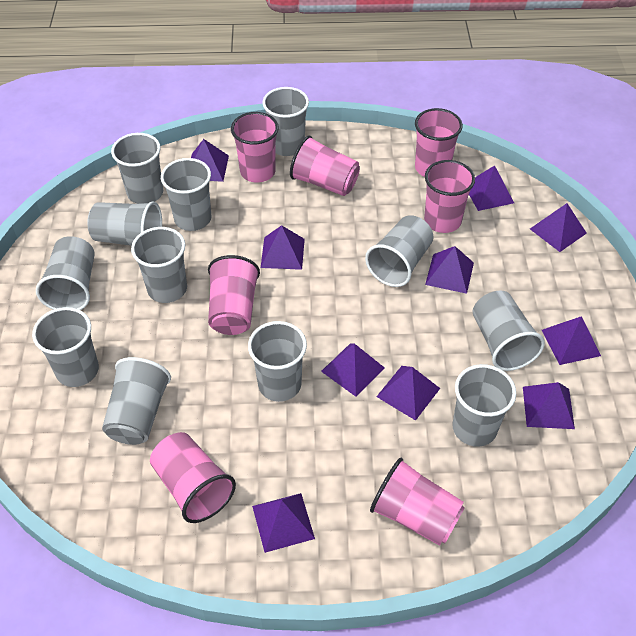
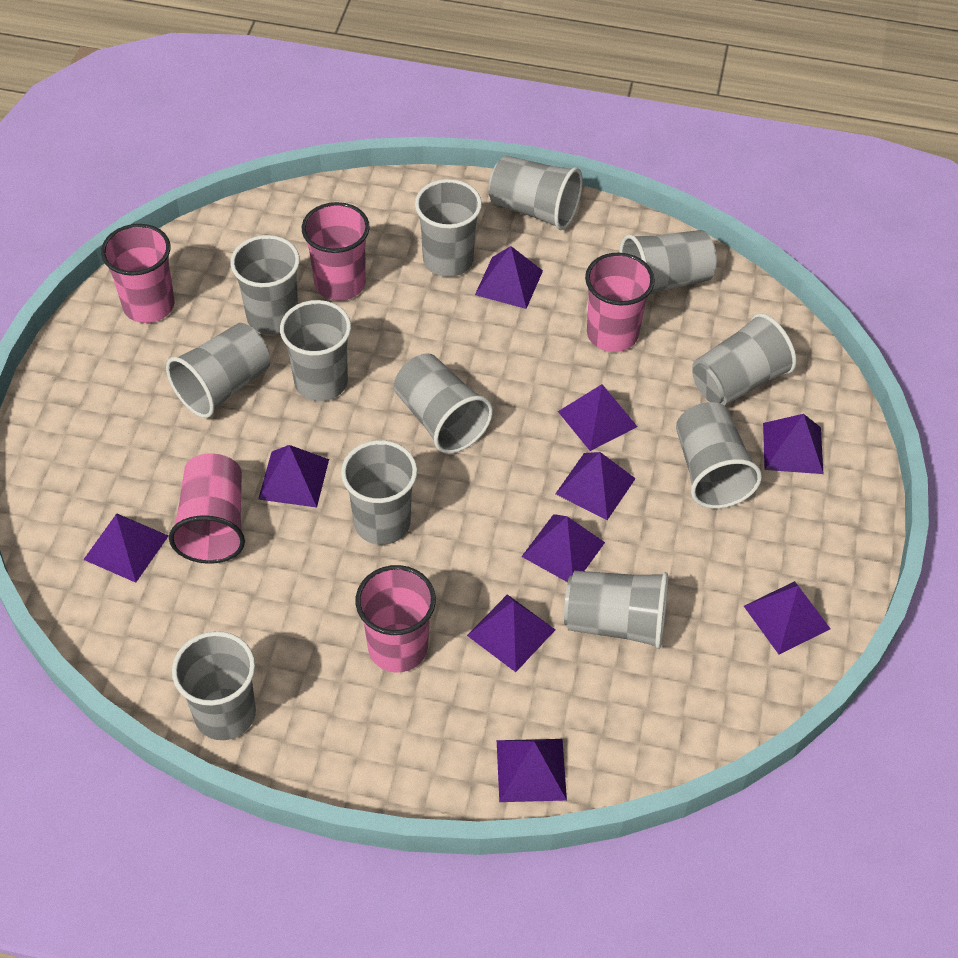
pink cup: 7 -> 5

